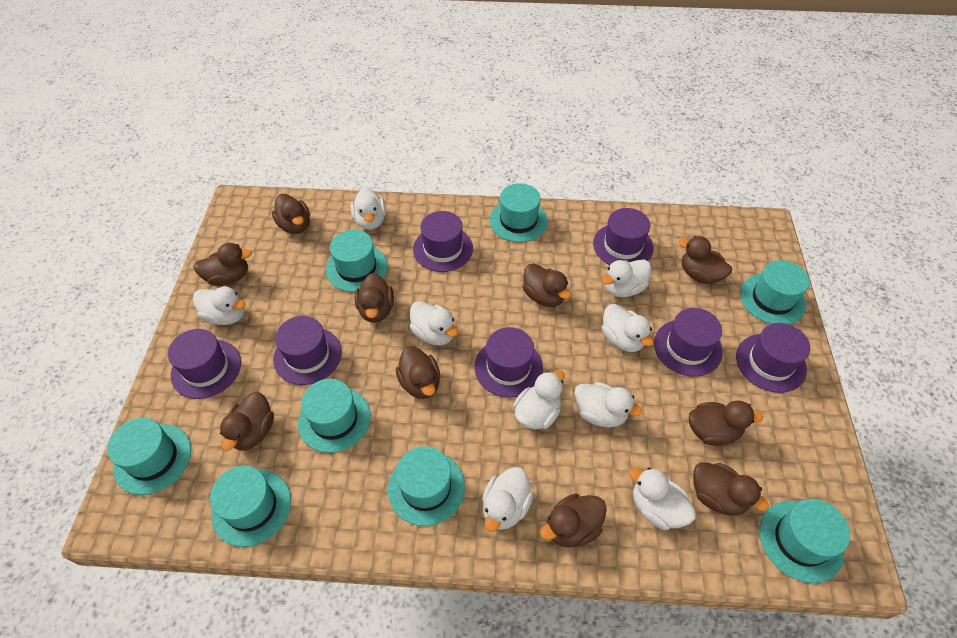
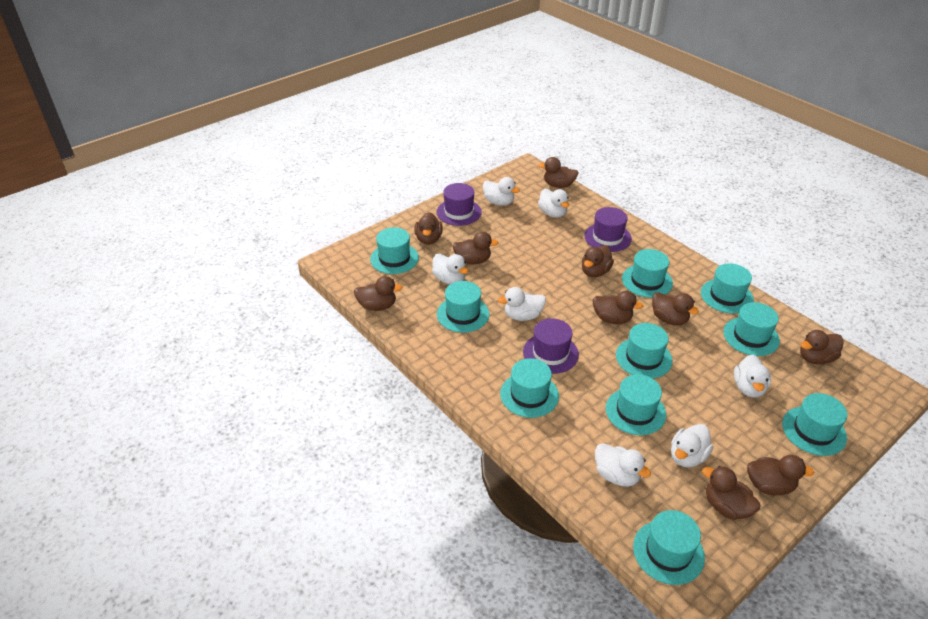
purple hat: 7 -> 3
turquoise hat: 8 -> 10
white duck: 9 -> 7

